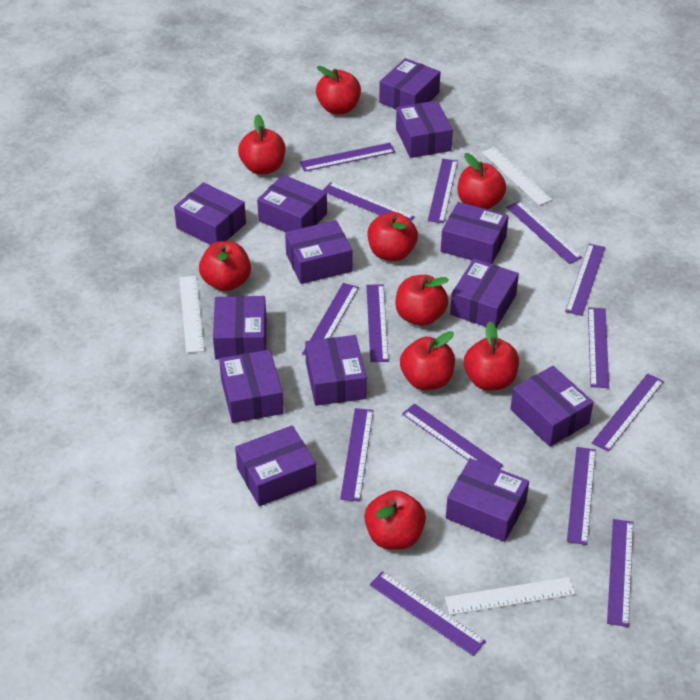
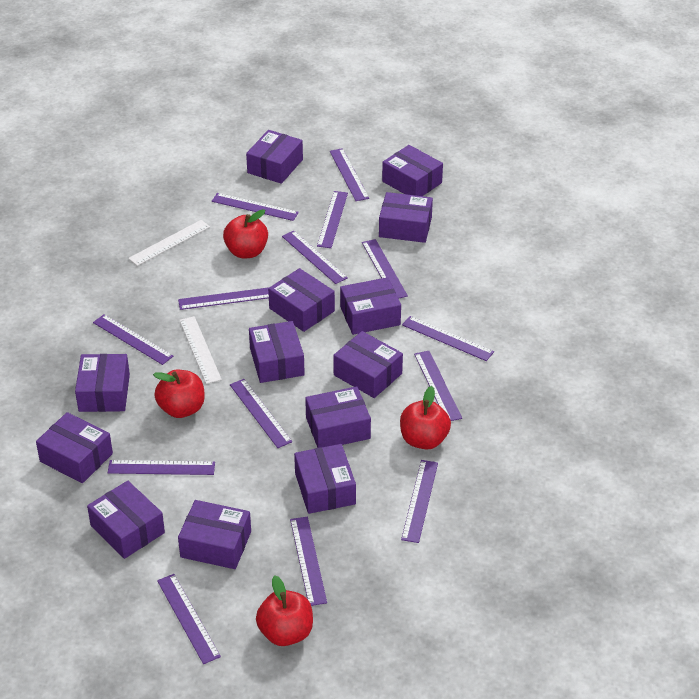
red apple: 9 -> 4
white ruler: 3 -> 2

